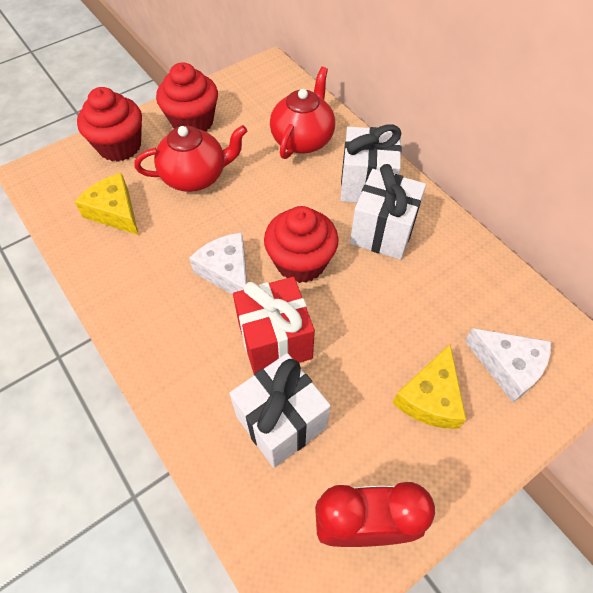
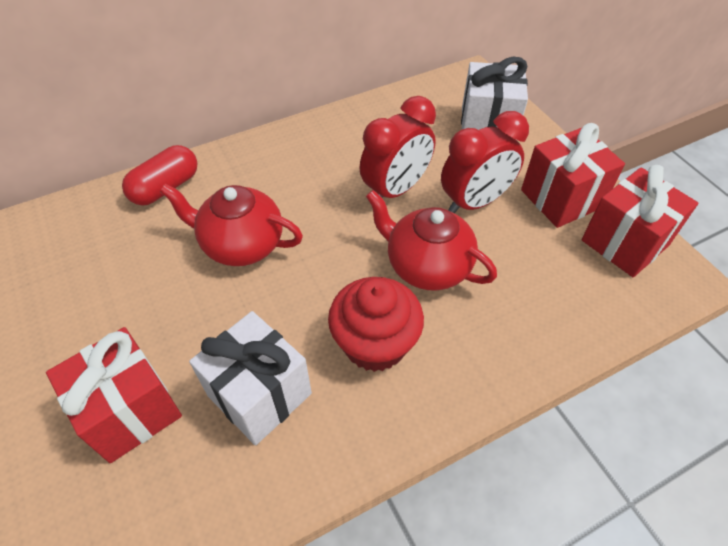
red capsule: 0 -> 1
red clock: 1 -> 2
red cupcake: 3 -> 1
red gift: 1 -> 3
white cheese: 2 -> 0
white gift: 3 -> 2
yellow cheese: 2 -> 0

